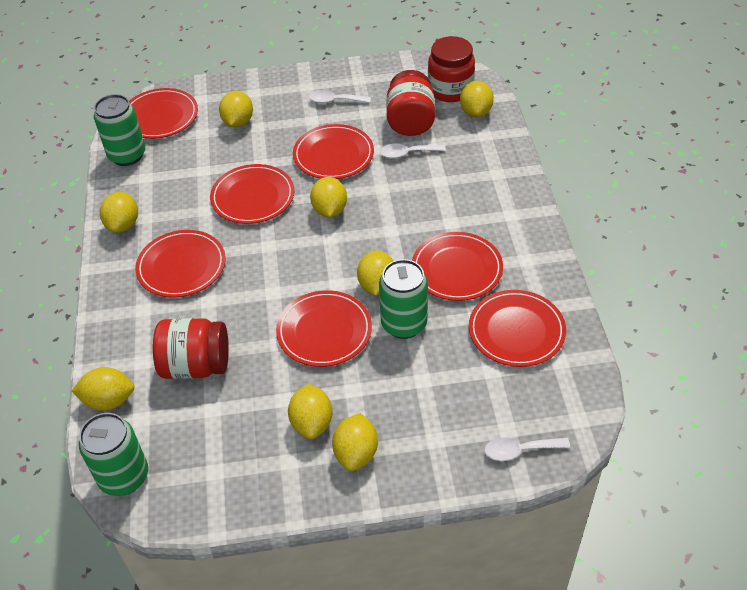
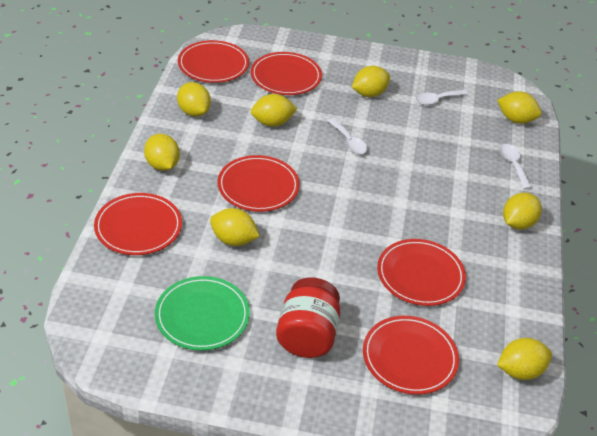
green can: 3 -> 0
green plate: 0 -> 1
red jar: 3 -> 1
red plate: 7 -> 6

